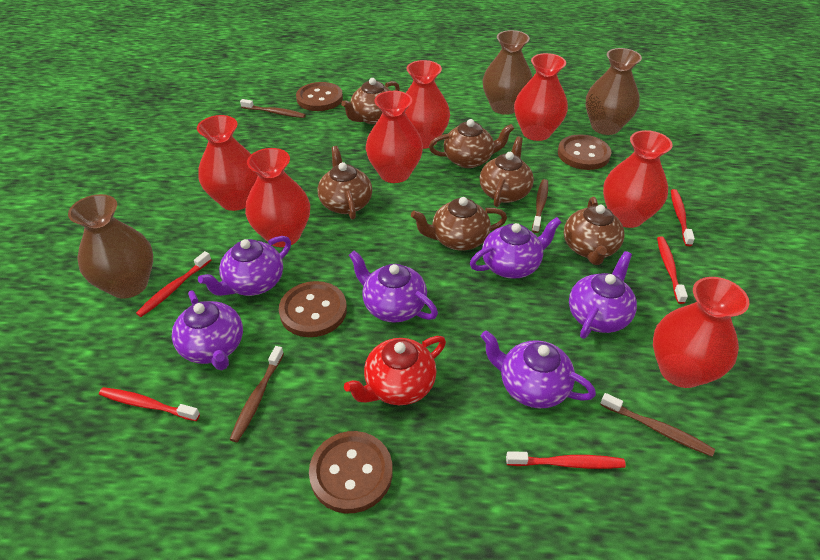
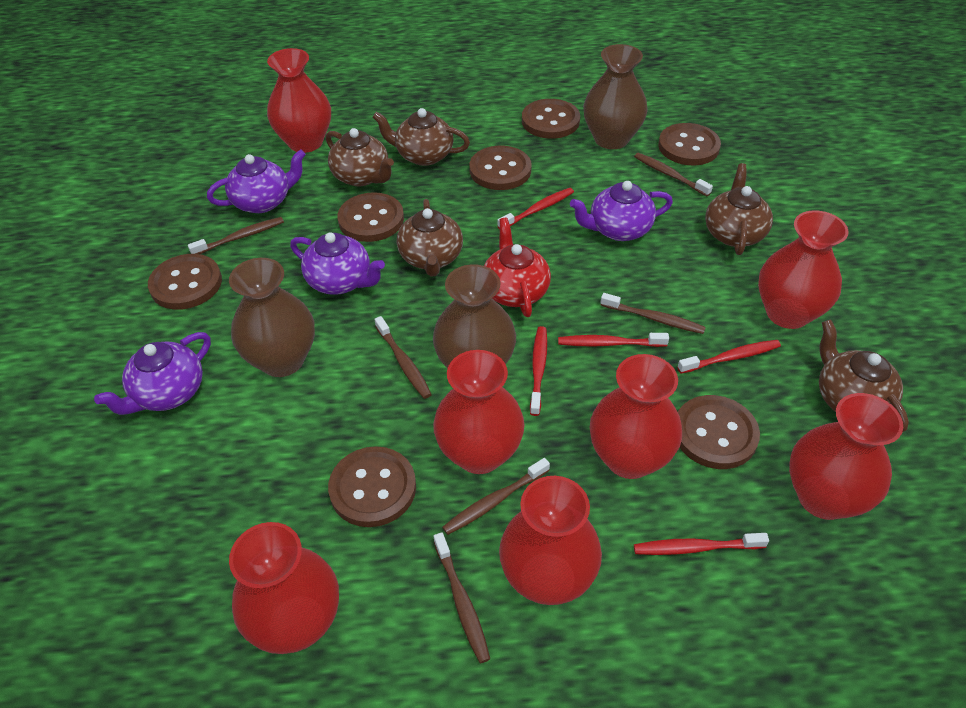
brown button: 4 -> 7
brown teapot: 6 -> 5
brown toothbrush: 4 -> 6
purple teapot: 6 -> 4

